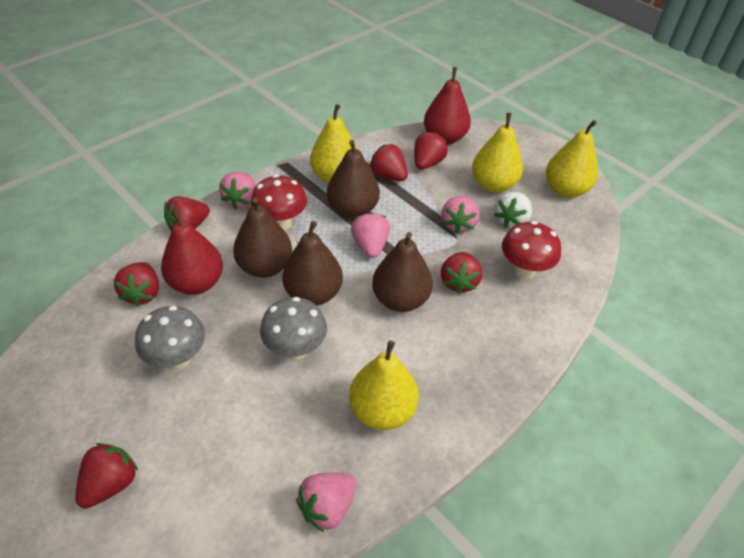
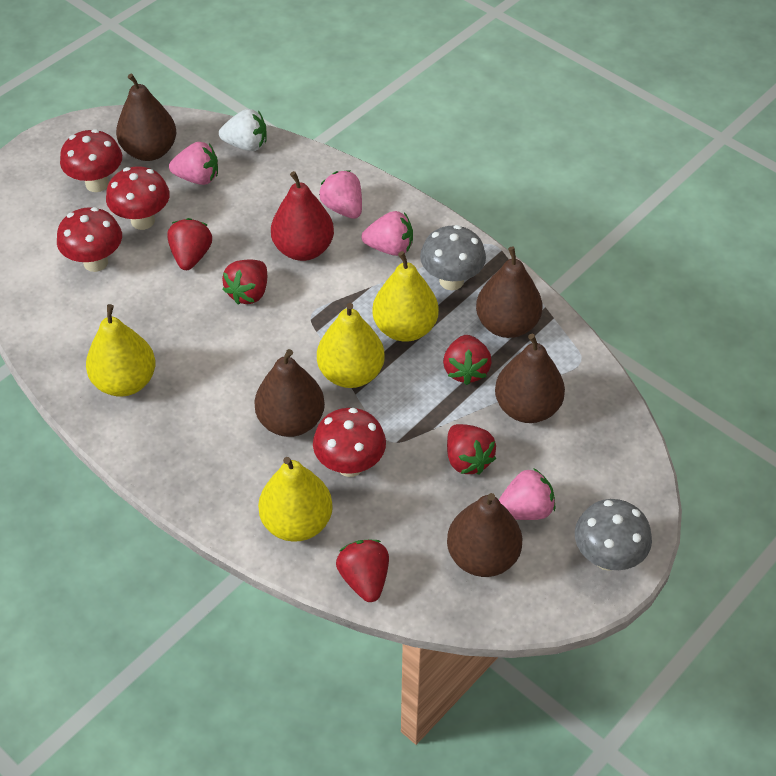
brown pear: 4 -> 5
red mushroom: 2 -> 4
red pear: 2 -> 1
red strawberry: 6 -> 5

